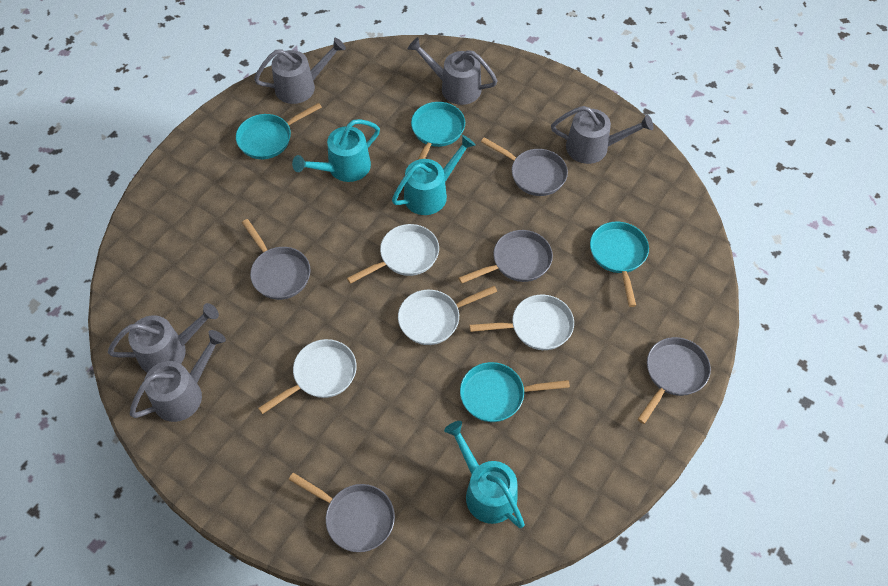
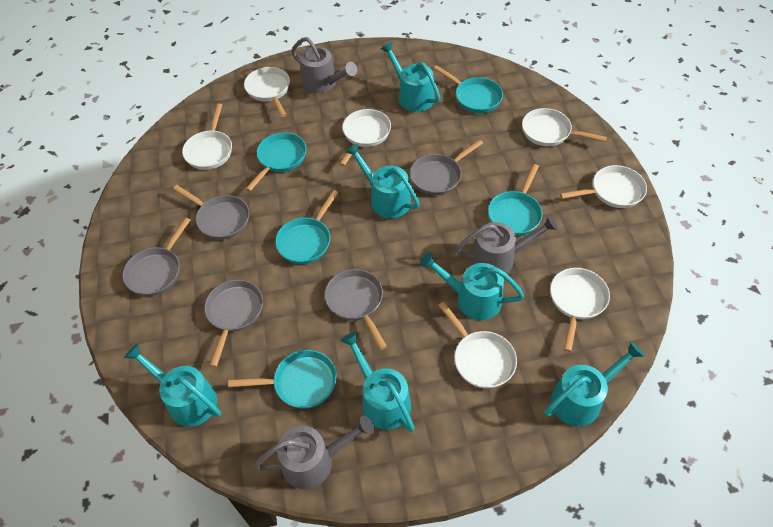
grey watering can: 5 -> 3
turquoise pan: 4 -> 5
turquoise watering can: 3 -> 6
white pan: 4 -> 7

